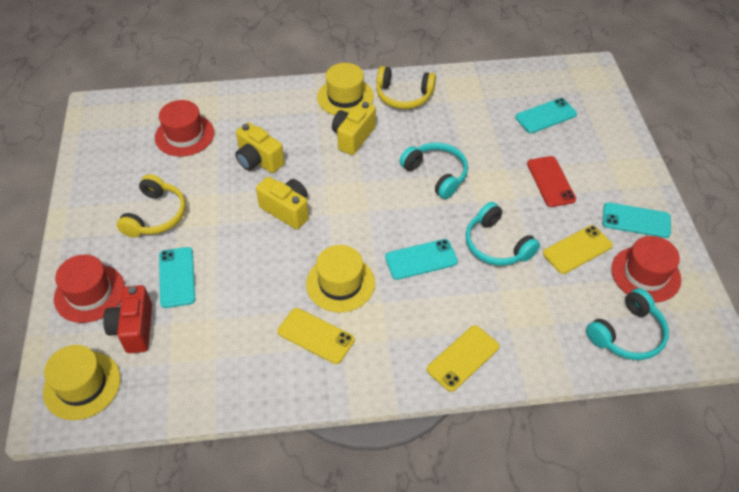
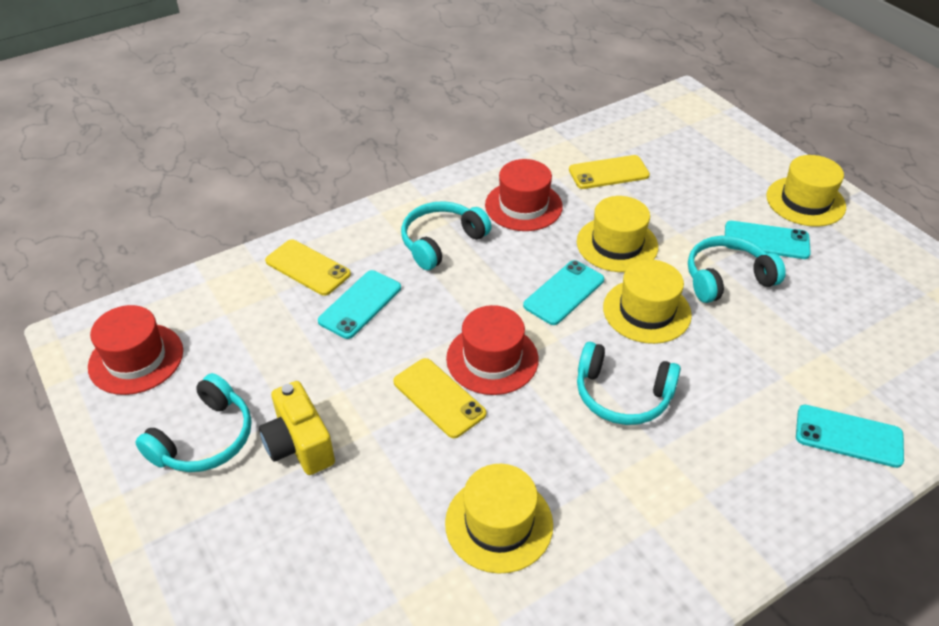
red camera: 1 -> 0
red phone: 1 -> 0
turquoise headphones: 3 -> 4
yellow camera: 3 -> 1
yellow hat: 3 -> 4
yellow headphones: 2 -> 0

